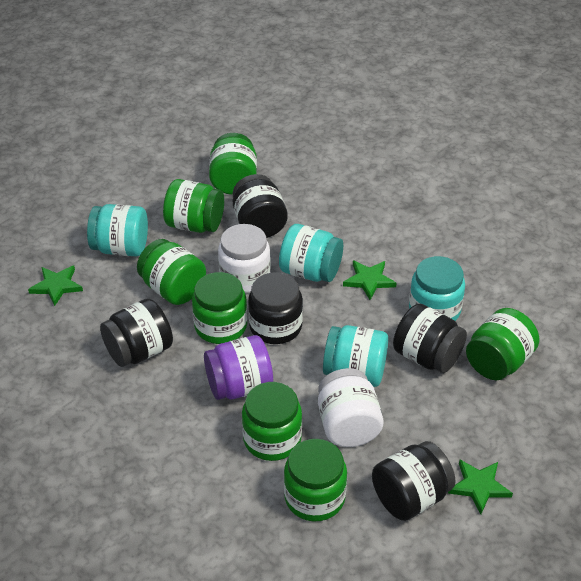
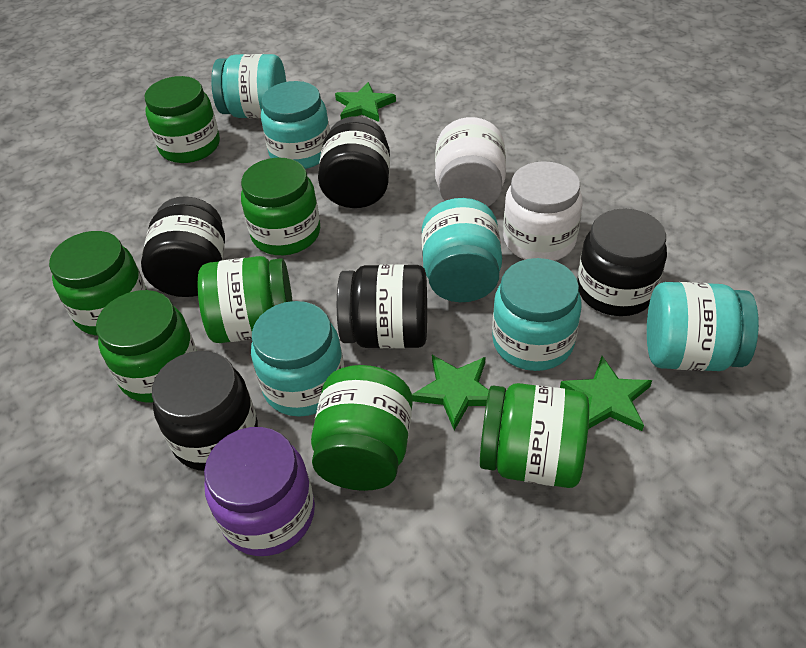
turquoise jar: 4 -> 6

